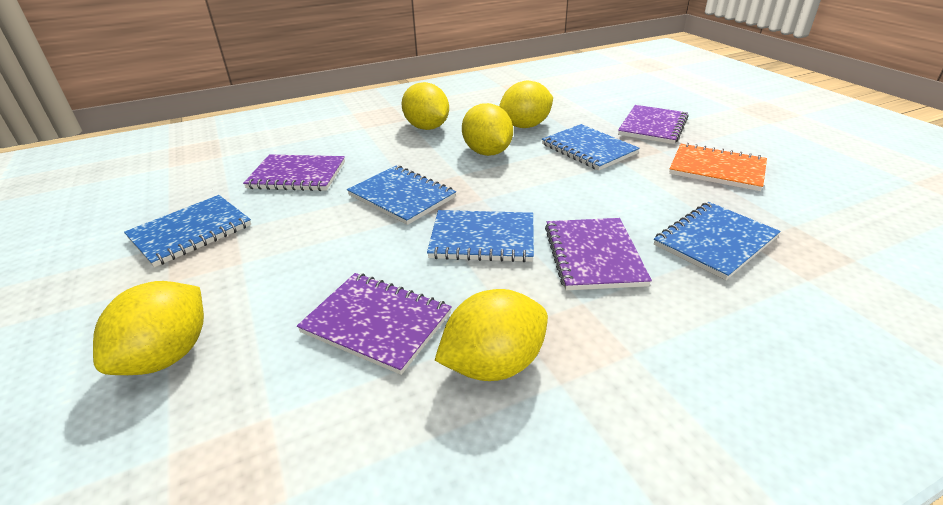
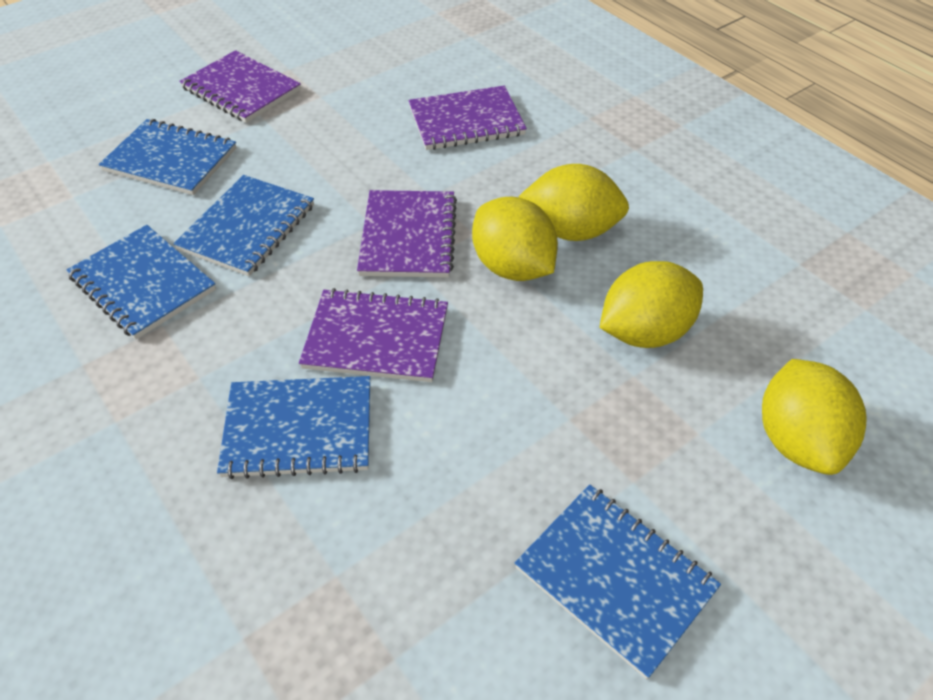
orange notebook: 1 -> 0
yellow lemon: 5 -> 4

